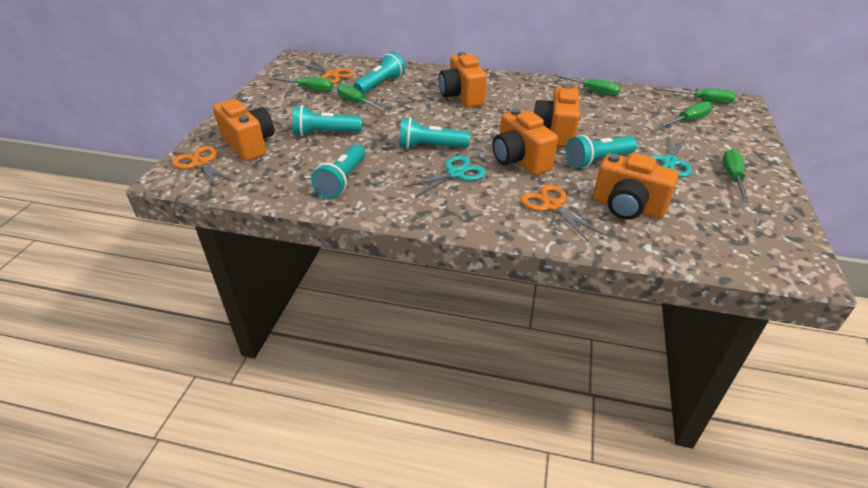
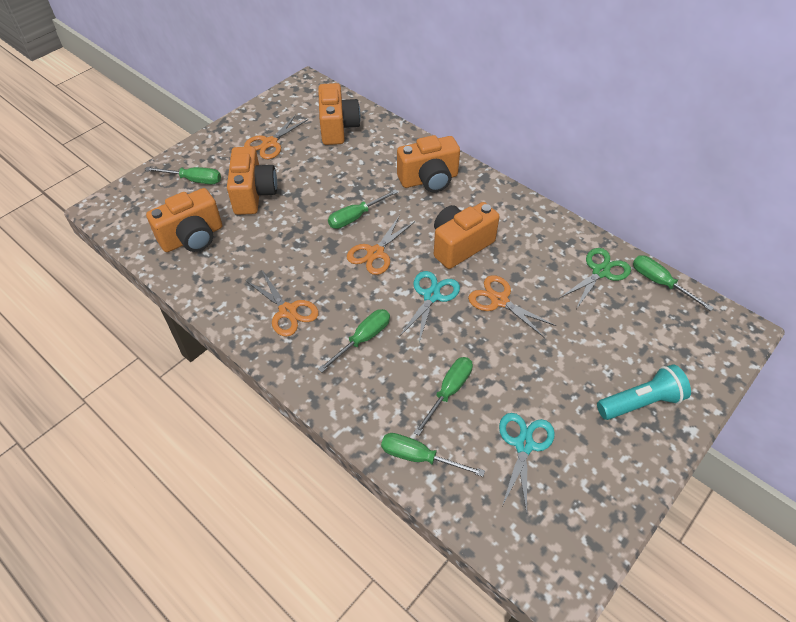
green scissors: 0 -> 1
orange scissors: 3 -> 4
turquoise flashlight: 5 -> 1

